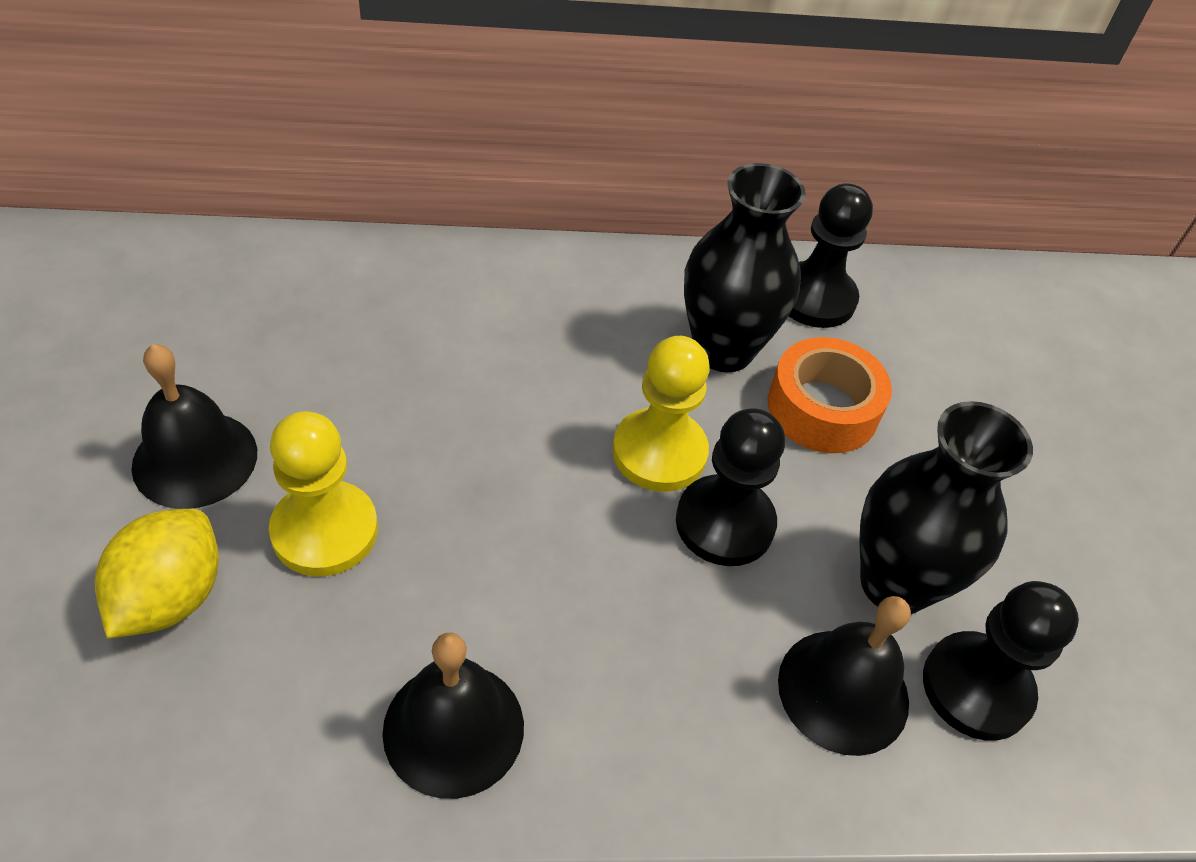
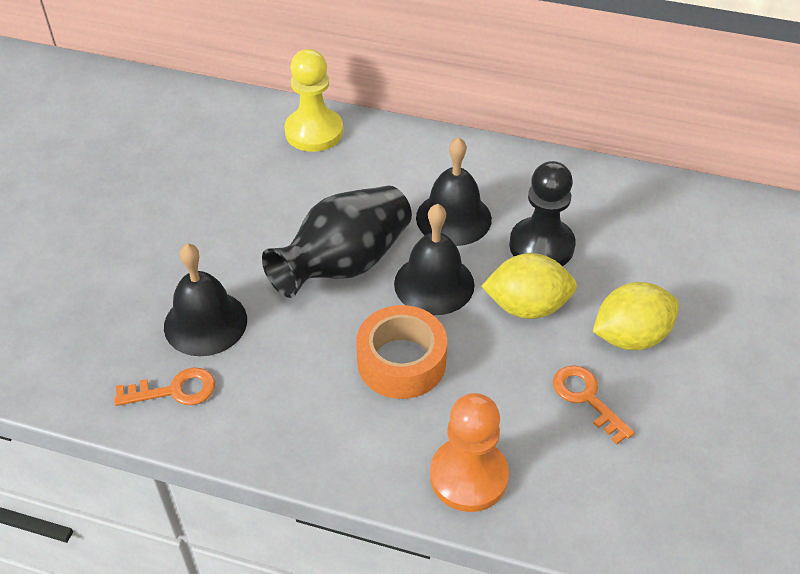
black pawn: 3 -> 1
black vase: 2 -> 1
orange key: 0 -> 2
orange pawn: 0 -> 1
yellow lemon: 1 -> 2
yellow pawn: 2 -> 1

